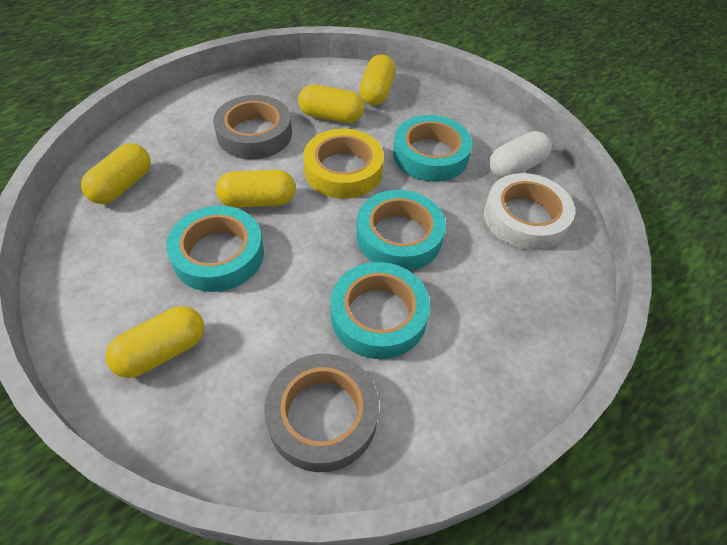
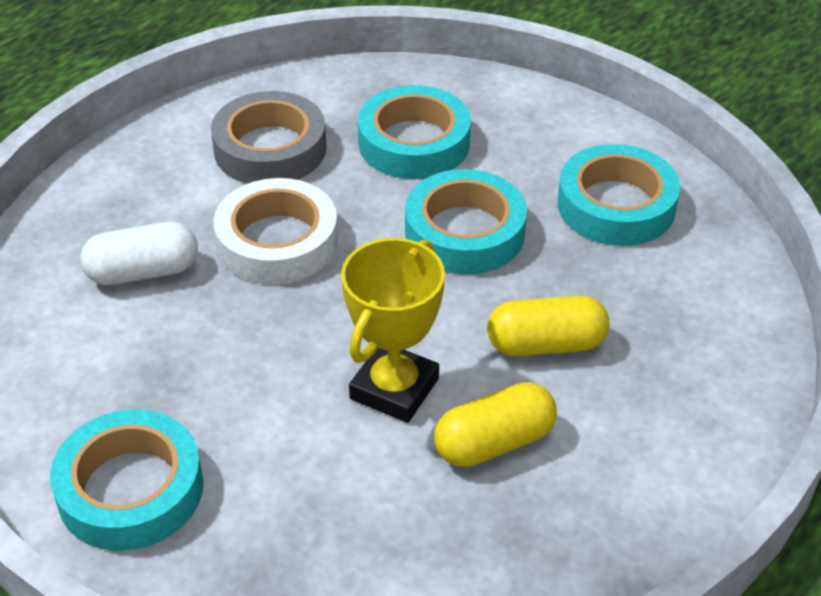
grey tape: 2 -> 1
yellow capsule: 5 -> 2
yellow tape: 1 -> 0
yellow trophy: 0 -> 1

